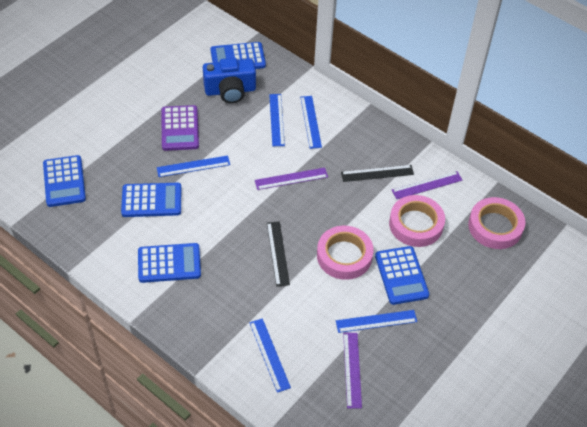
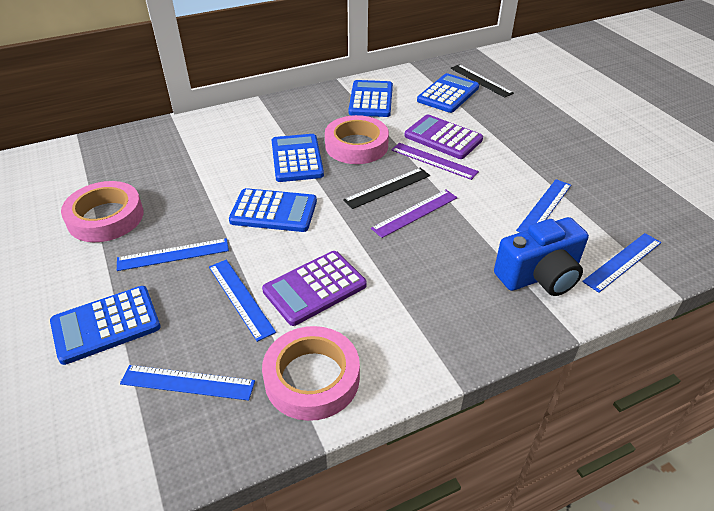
purple calculator: 1 -> 2
purple ruler: 3 -> 2

